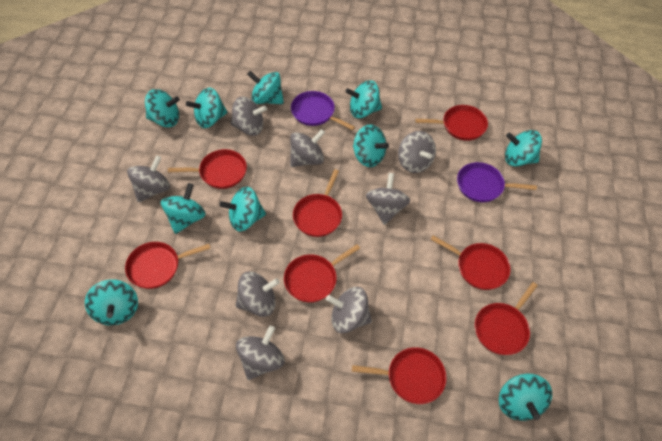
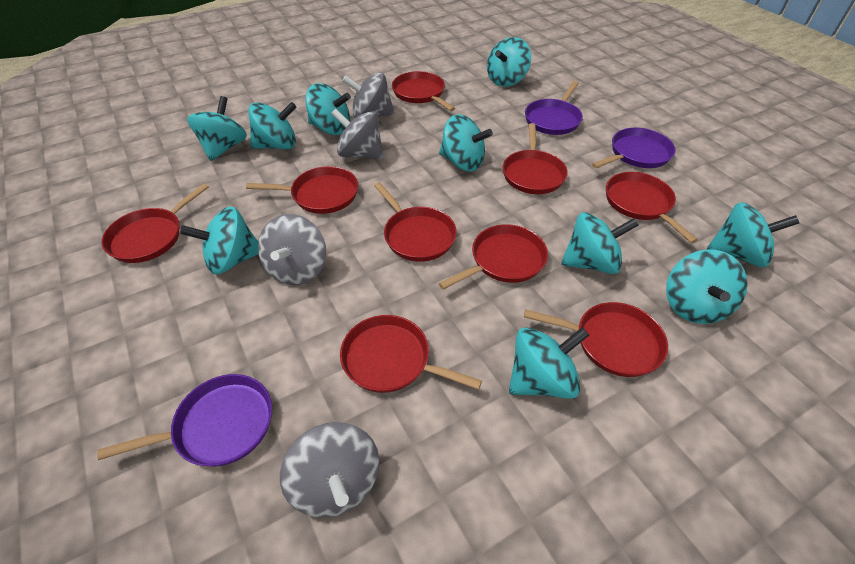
grey spinning top: 8 -> 4
purple pan: 2 -> 3
red pan: 8 -> 9

